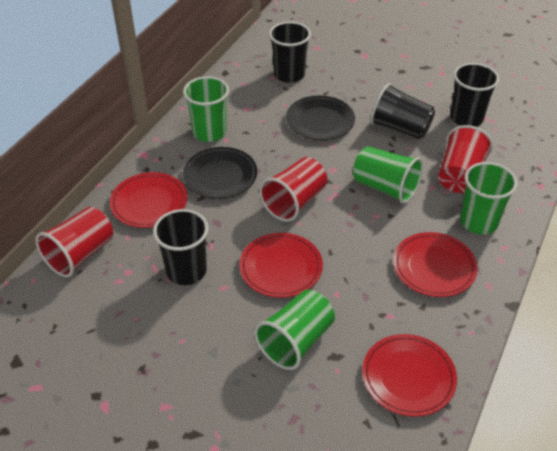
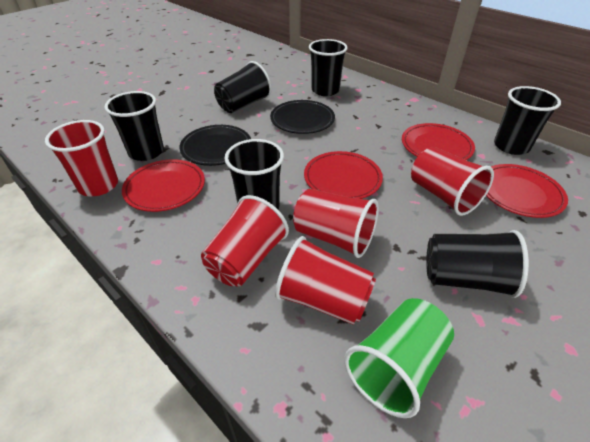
black cup: 4 -> 6
green cup: 4 -> 1
red cup: 3 -> 5

